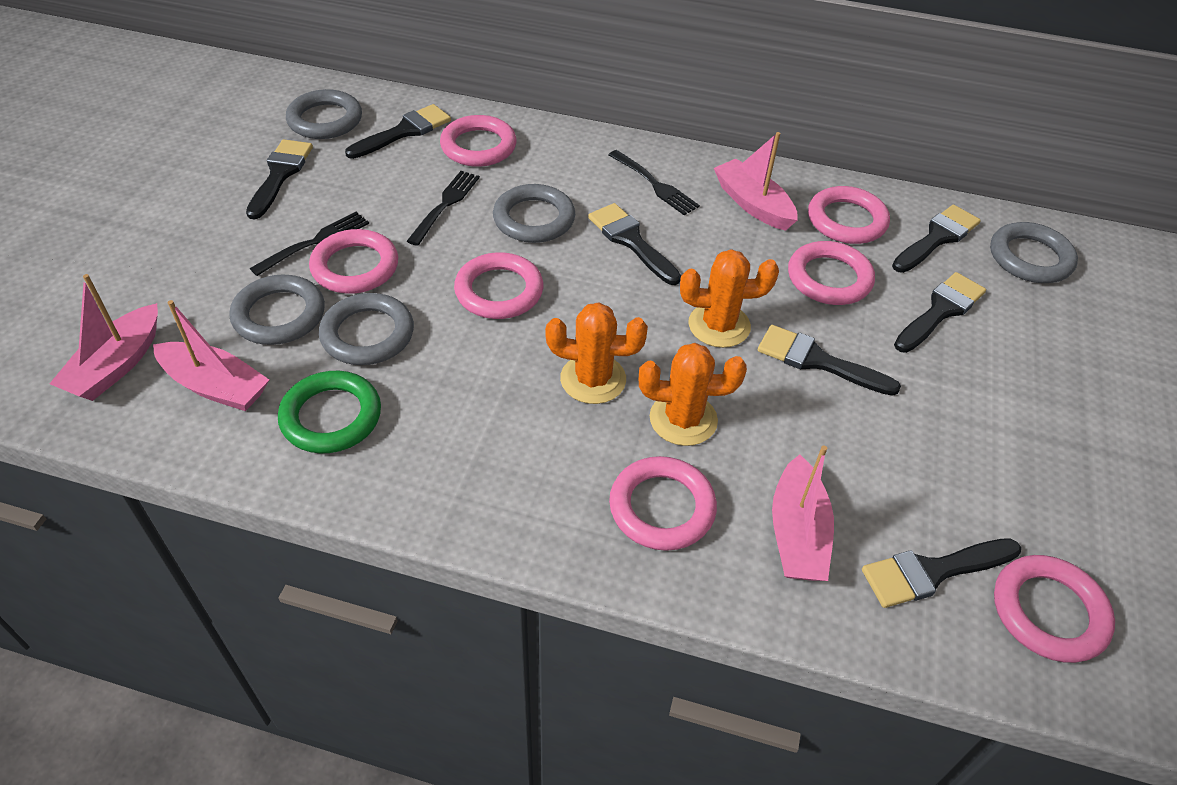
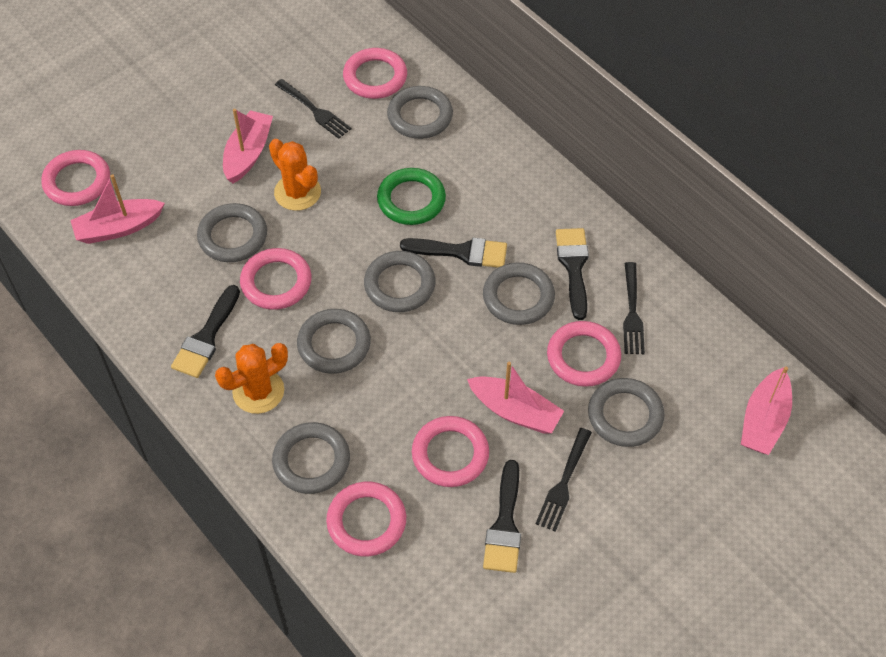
black brush: 7 -> 4
grey ring: 5 -> 7
orange cactus: 3 -> 2
pink ring: 7 -> 6

